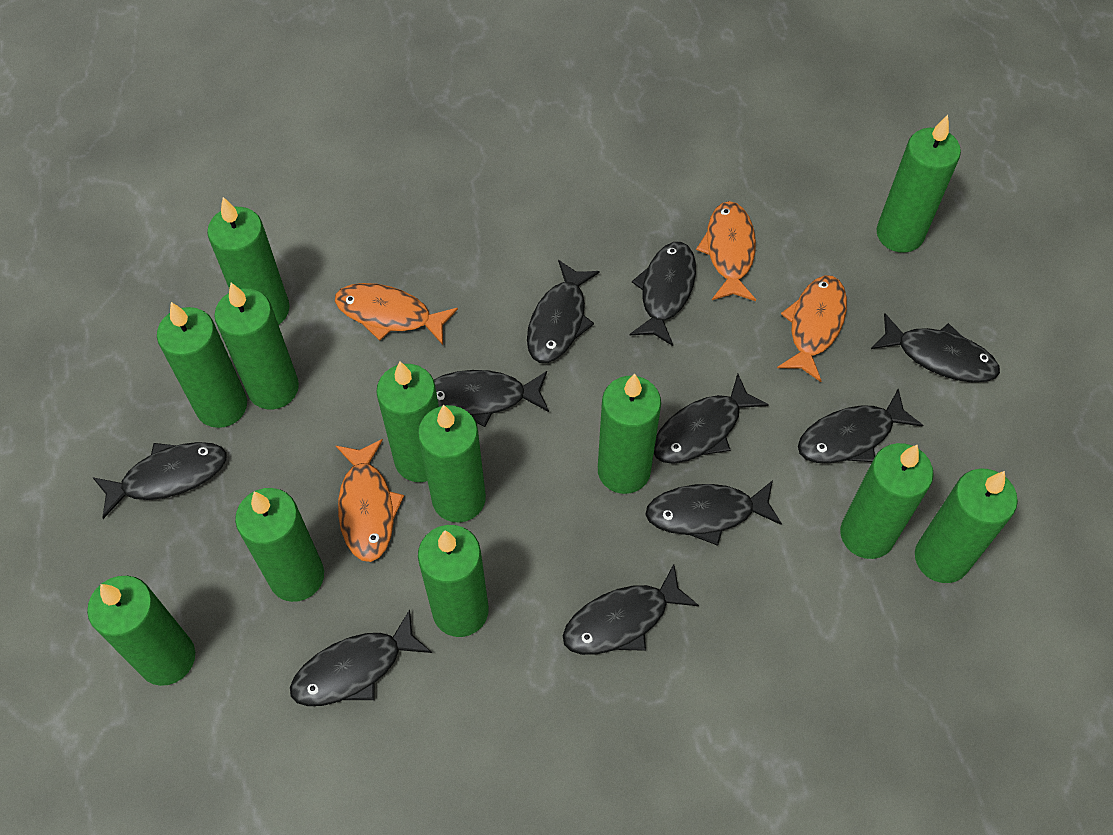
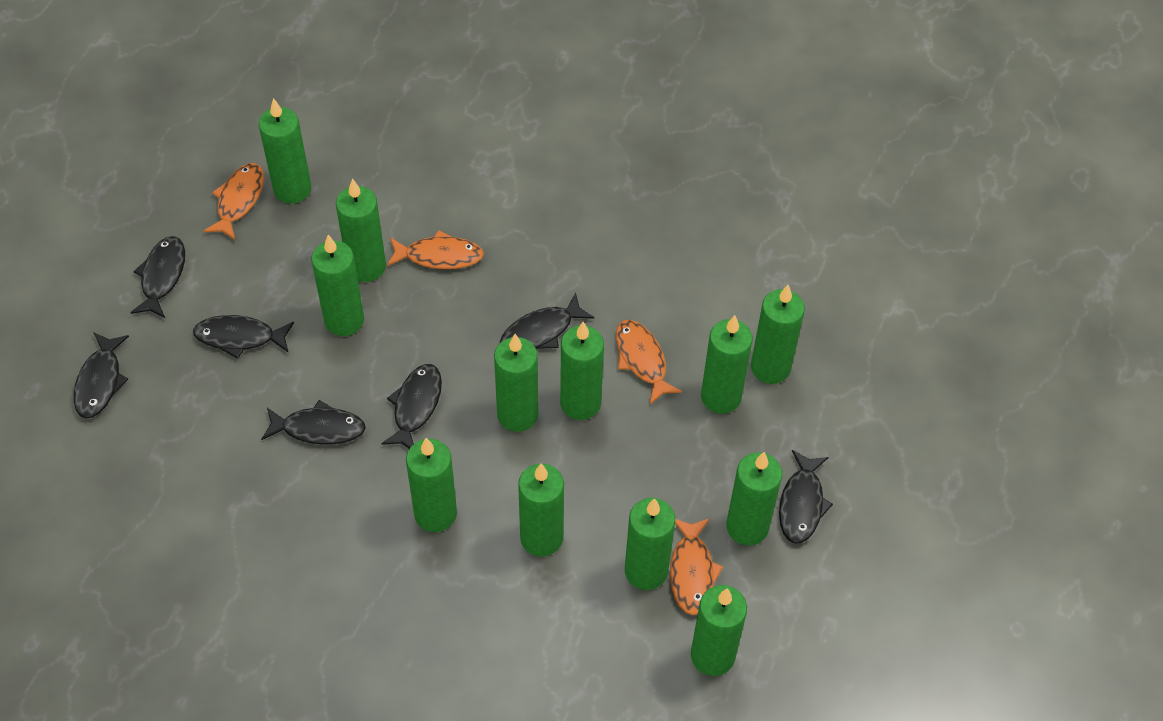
black fish: 10 -> 7

